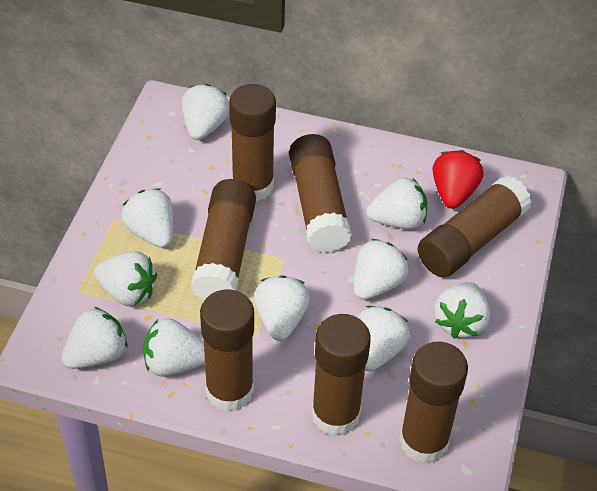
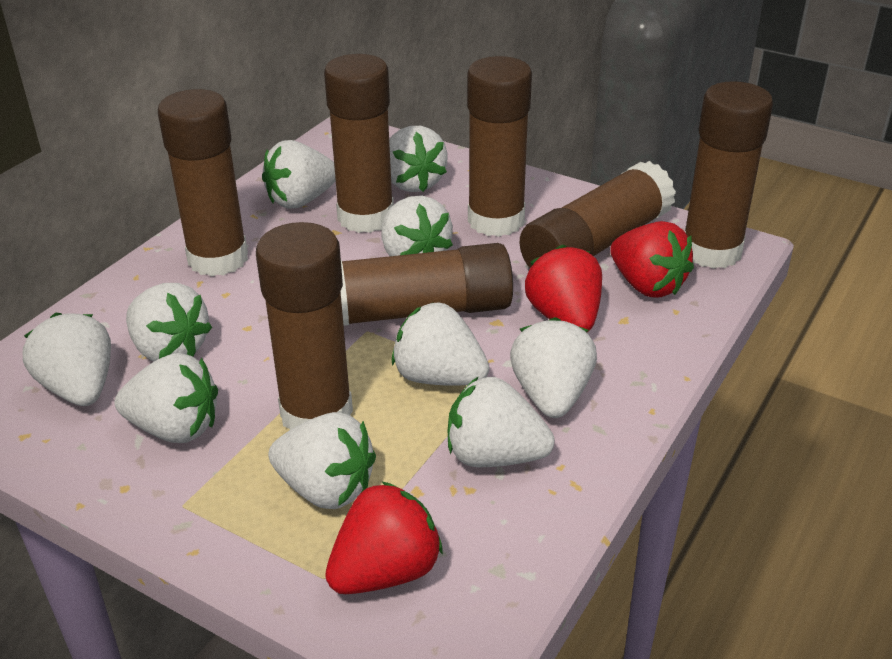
red strawberry: 1 -> 3

